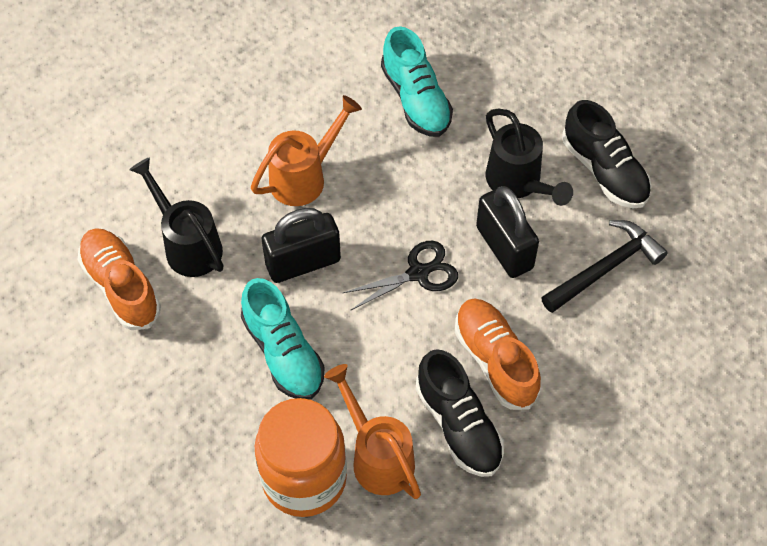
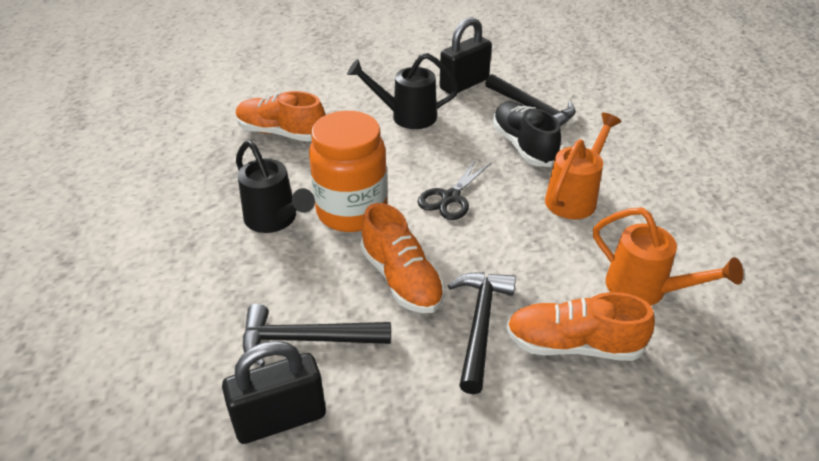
black hammer: 1 -> 3
black shoe: 2 -> 1
orange shoe: 2 -> 3
turquoise shoe: 2 -> 0

